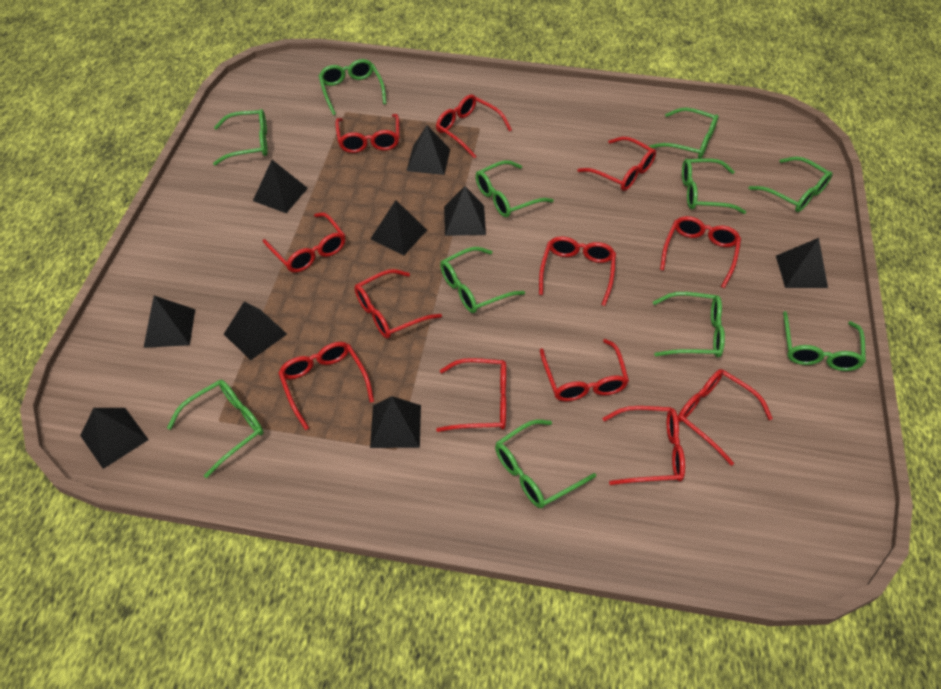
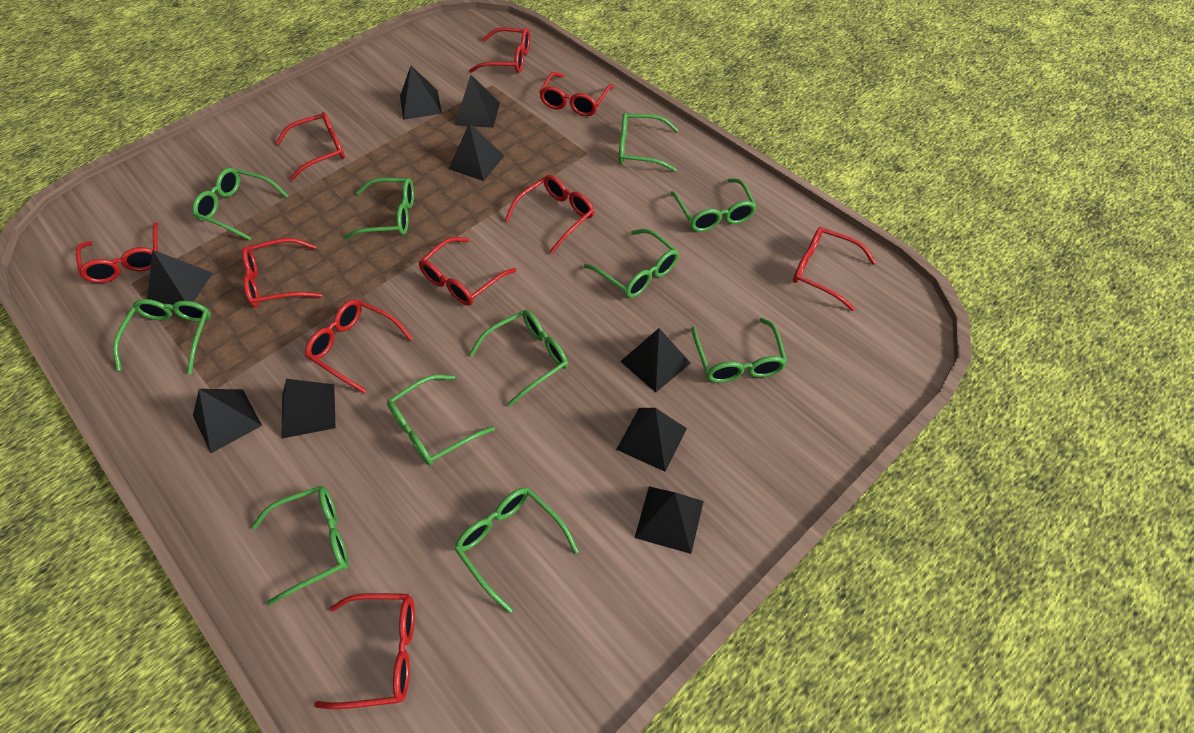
red glasses: 12 -> 10

